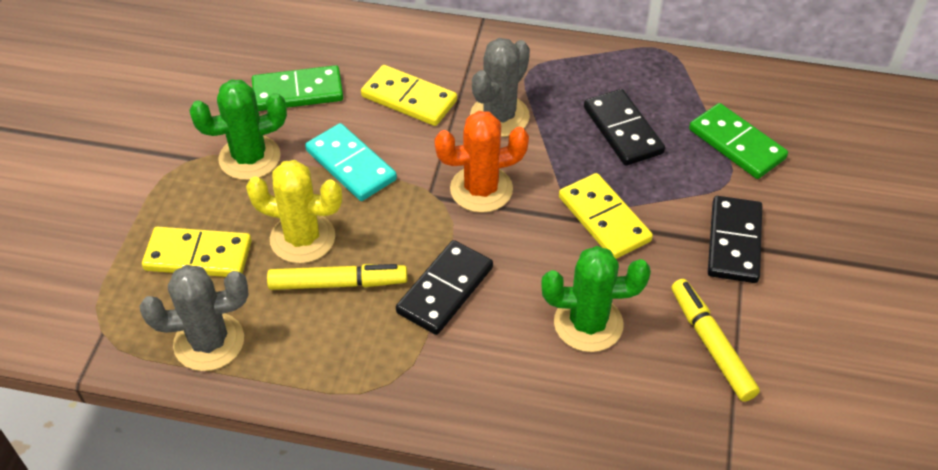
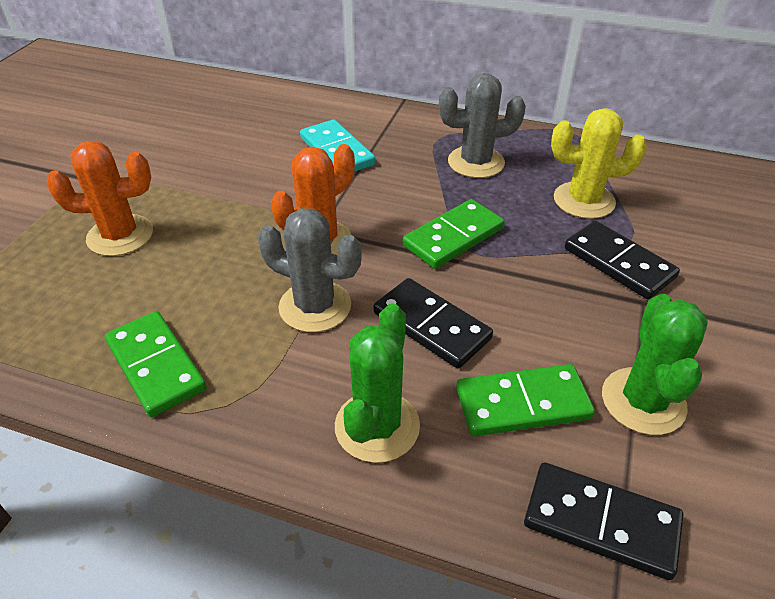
green domino: 2 -> 3
orange cactus: 1 -> 2
yellow domino: 3 -> 0
yellow marker: 2 -> 0

